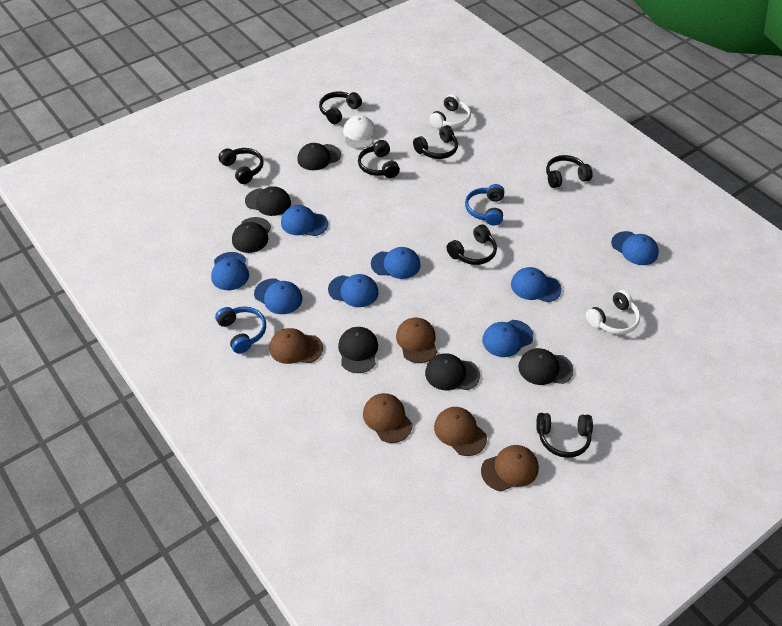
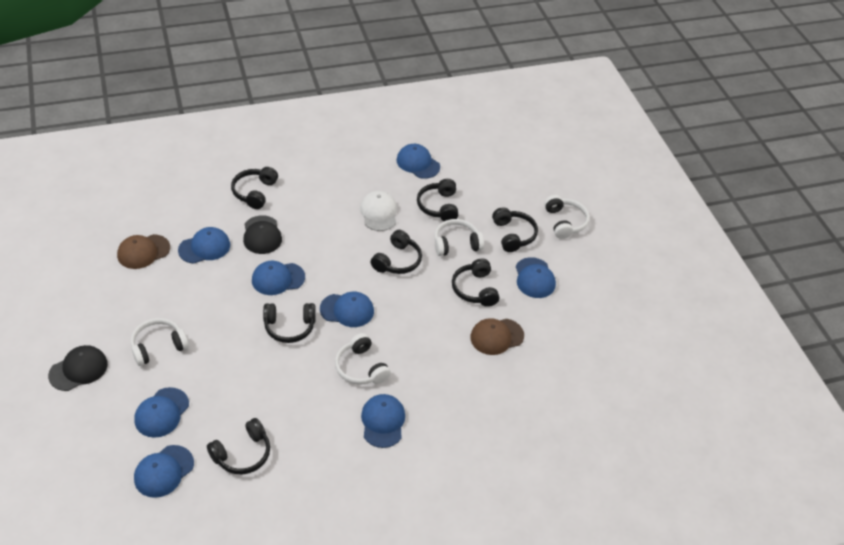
black cap: 6 -> 2
blue headphones: 2 -> 0
brown cap: 5 -> 2
white headphones: 2 -> 4

